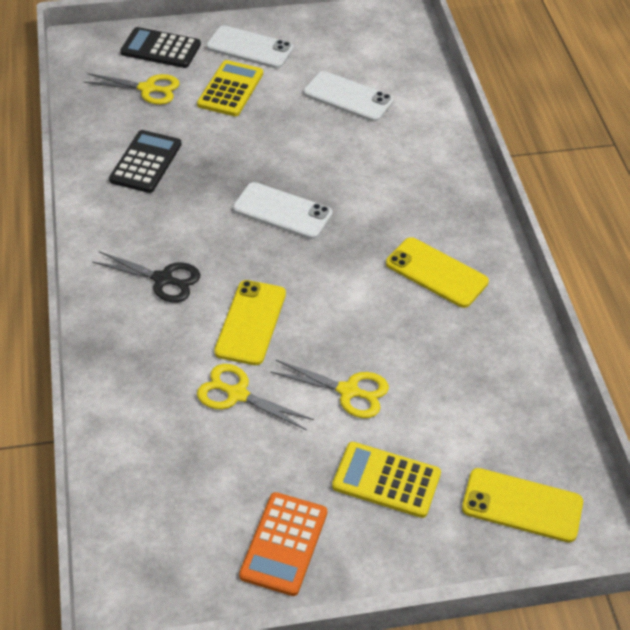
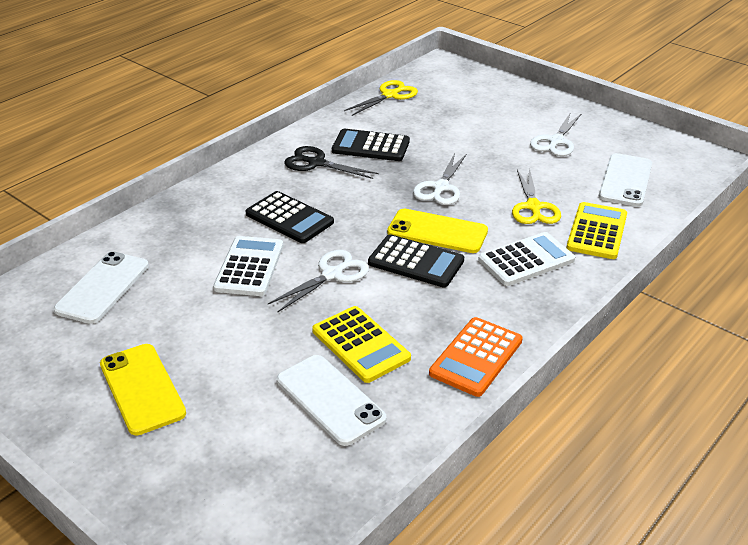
black calculator: 2 -> 3
white calculator: 0 -> 2
white scissors: 0 -> 3
yellow phone: 3 -> 2
yellow scissors: 3 -> 2

